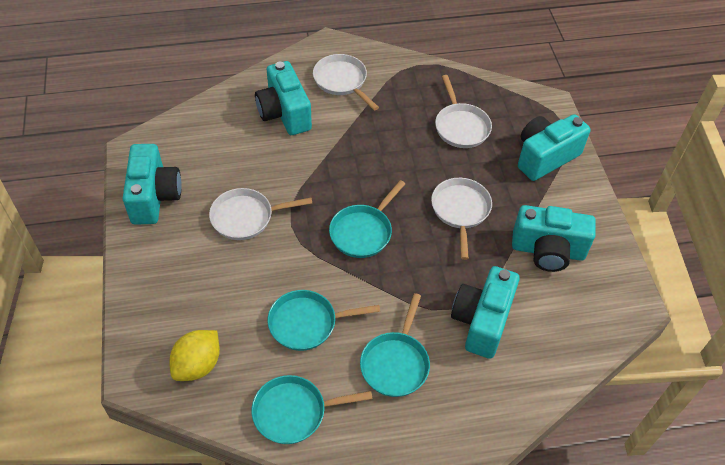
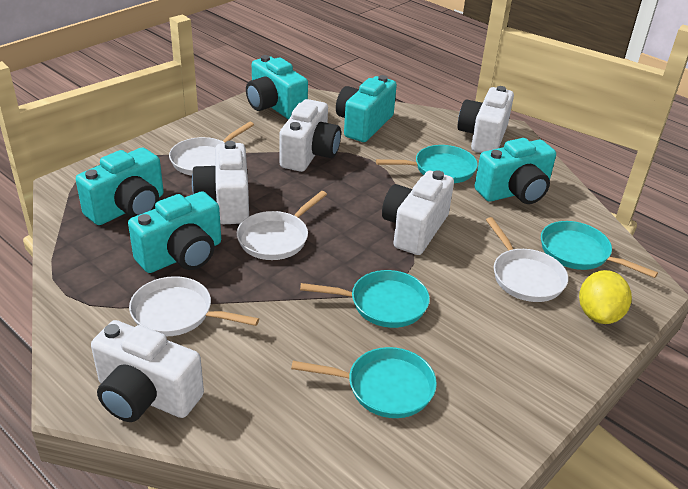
white camera: 0 -> 5

